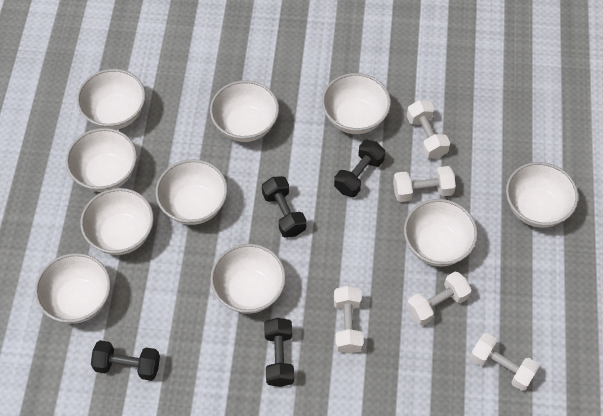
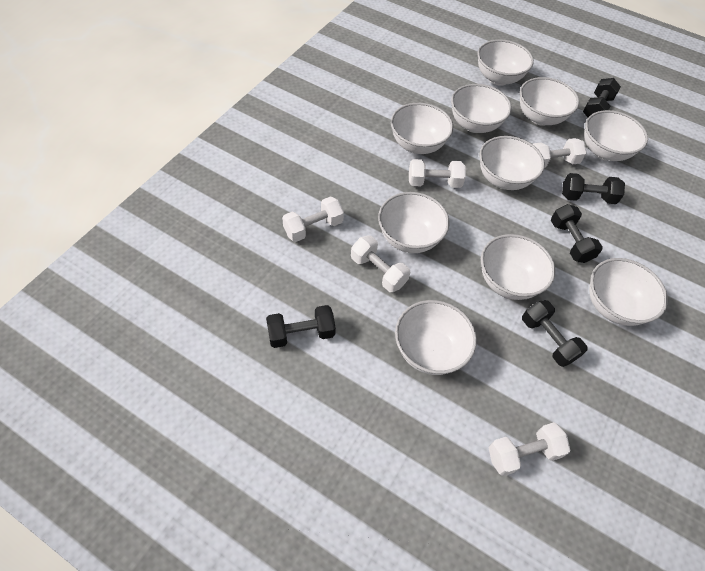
black dumbbell: 4 -> 5

